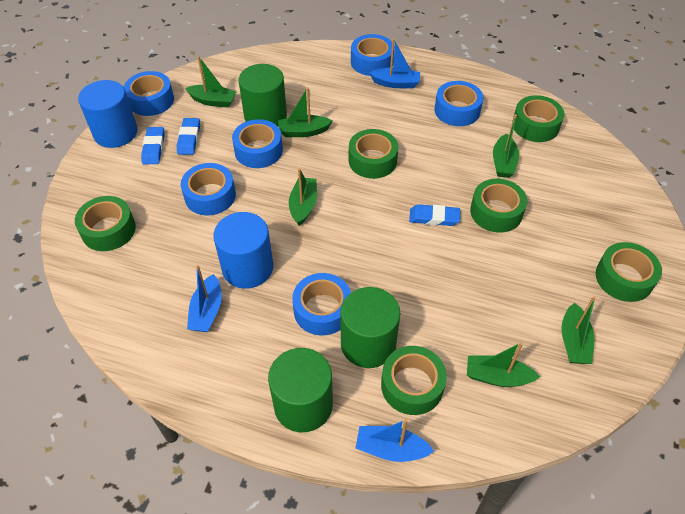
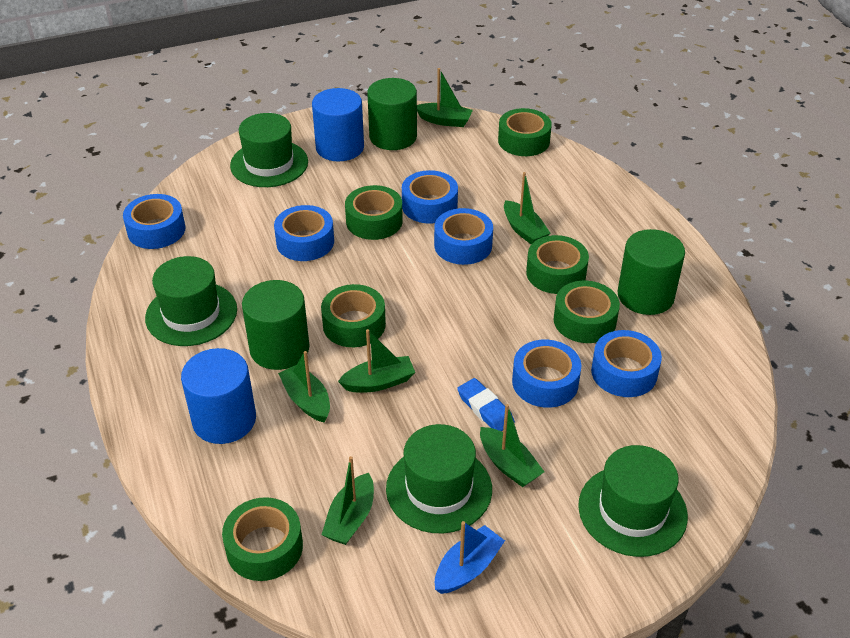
blue boat: 3 -> 1
blue eraser: 3 -> 1
green hat: 0 -> 4

